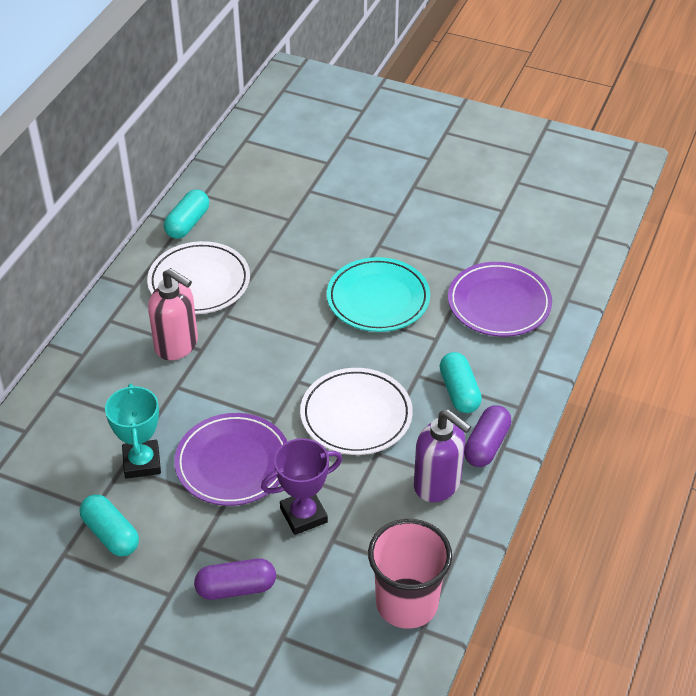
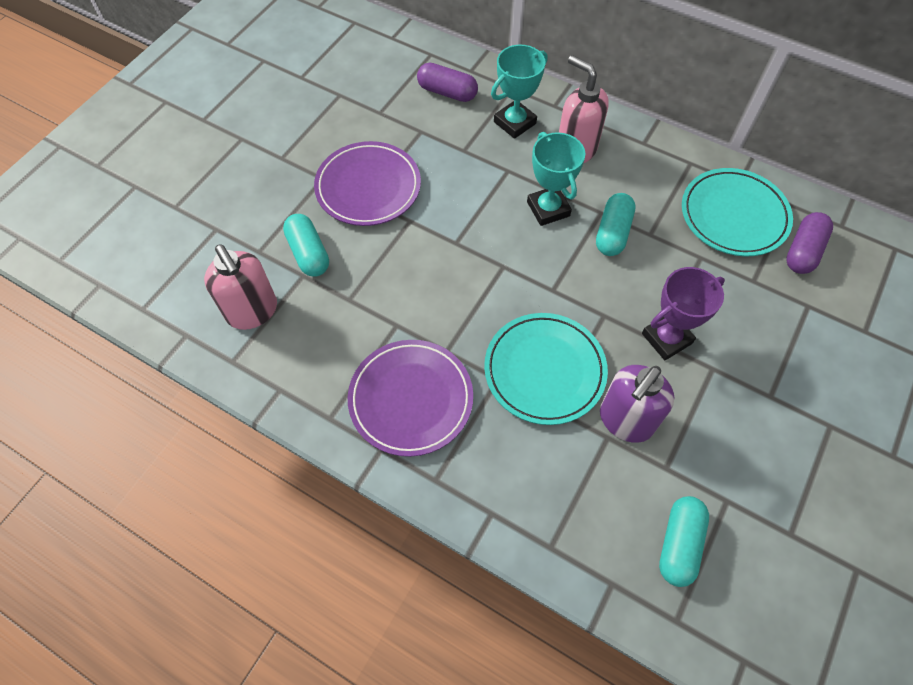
pink cup: 1 -> 0
pink soap dispenser: 1 -> 2
turquoise plate: 1 -> 2
turquoise trophy: 1 -> 2
white plate: 2 -> 0

